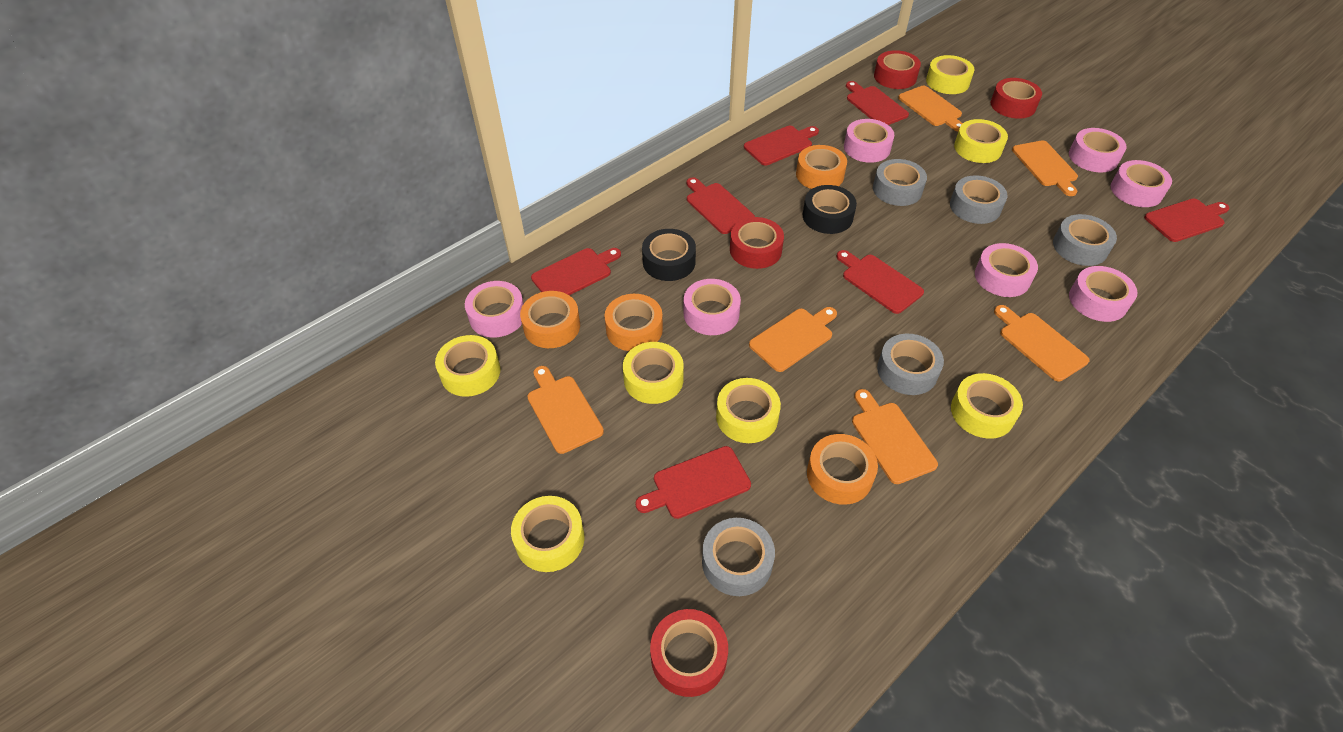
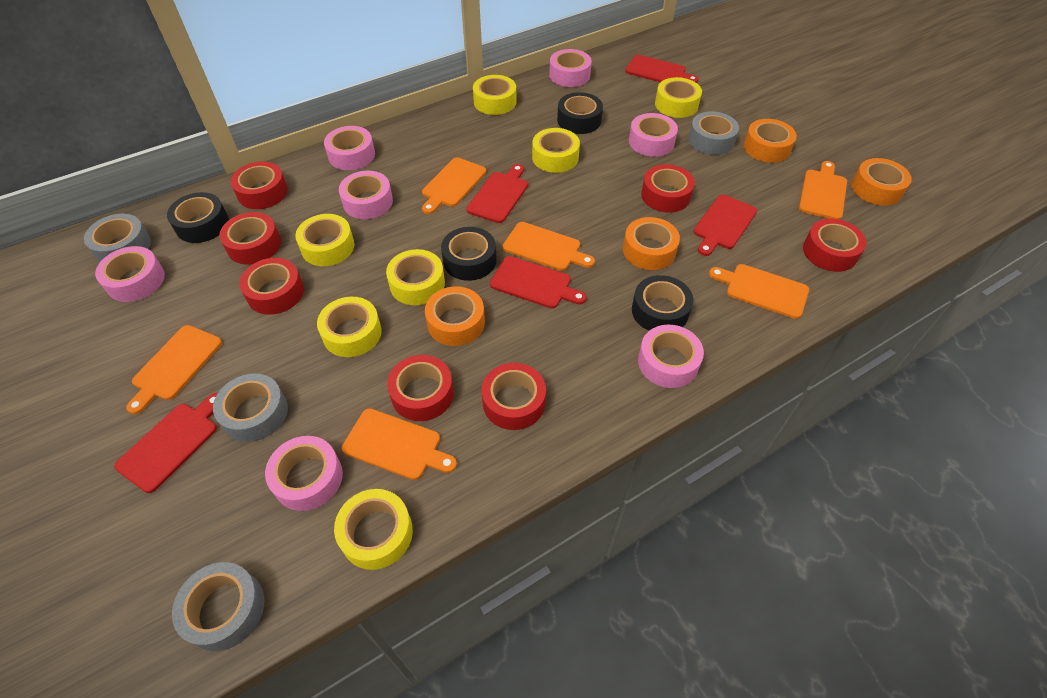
black tape: 2 -> 4
grey tape: 5 -> 4
red cutting board: 7 -> 5
red tape: 4 -> 7

